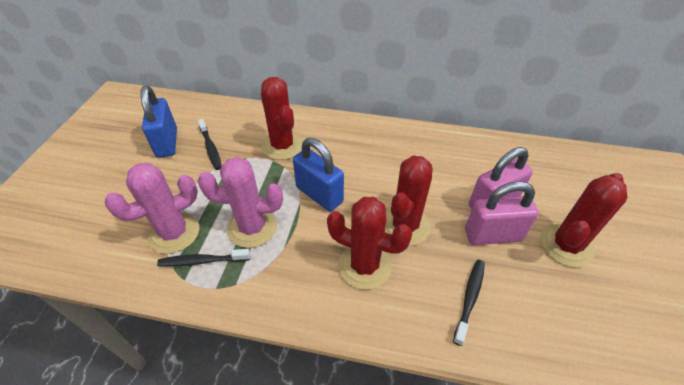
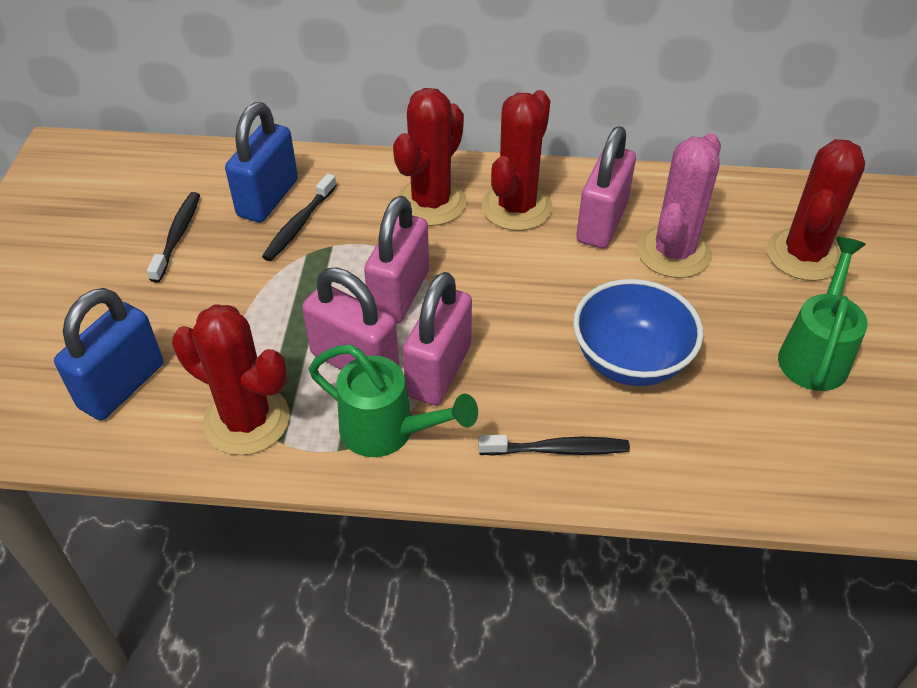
blue bowl: 0 -> 1
green watering can: 0 -> 2
pink cactus: 2 -> 1
pink padlock: 2 -> 4

